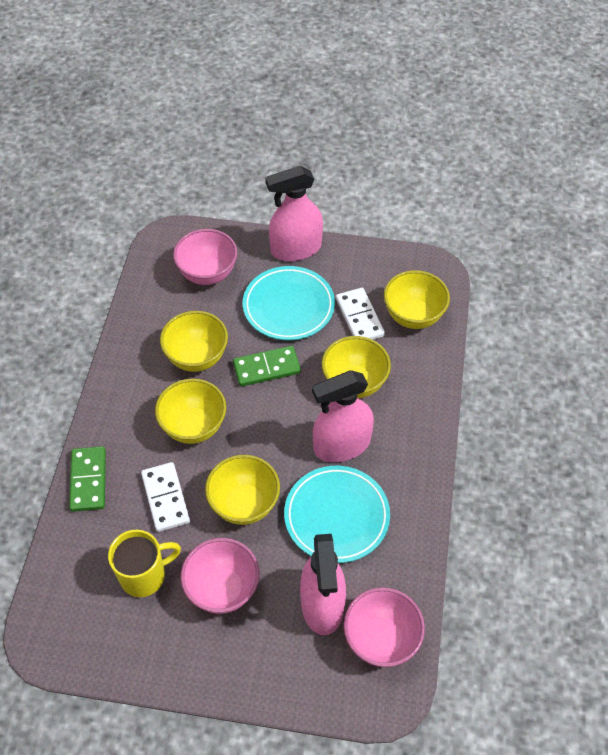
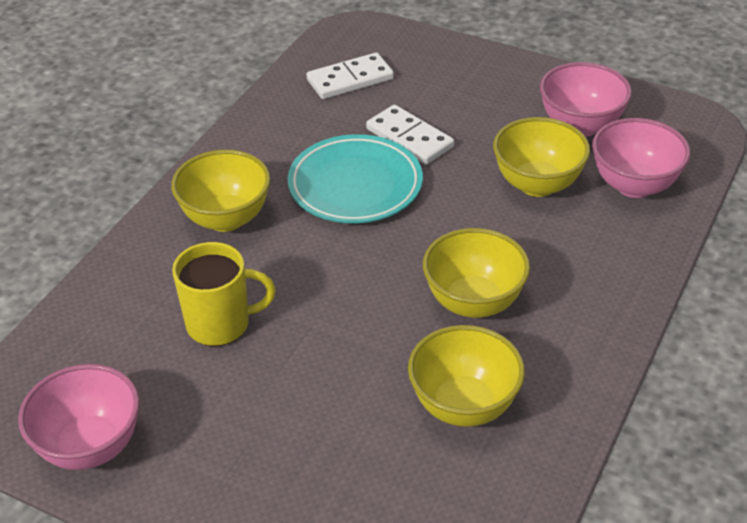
green domino: 2 -> 0
pink spray bottle: 3 -> 0
turquoise plate: 2 -> 1
yellow bowl: 5 -> 4

